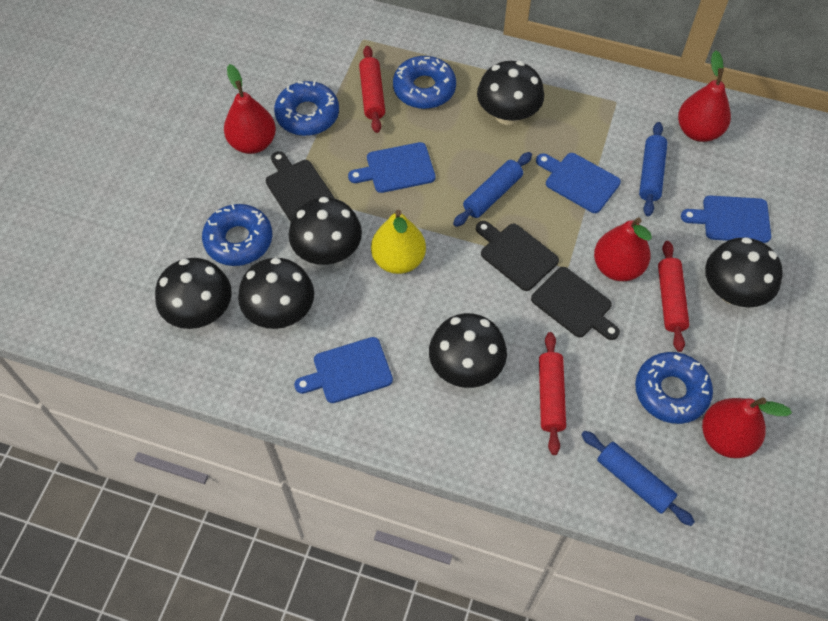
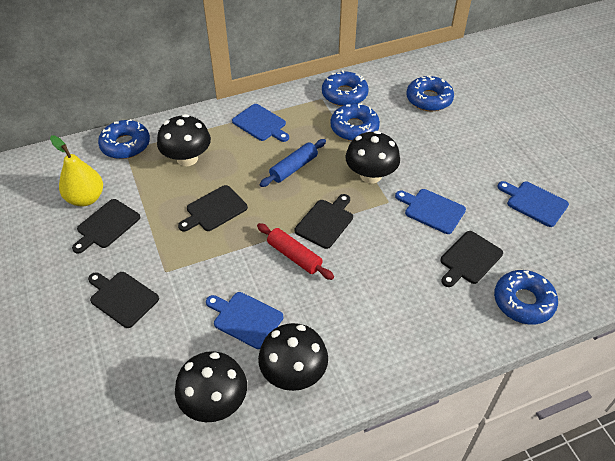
black cutting board: 3 -> 5
black mushroom: 6 -> 4
blue donut: 4 -> 5
blue rolling pin: 3 -> 1
red pear: 4 -> 0
red rolling pin: 3 -> 1

